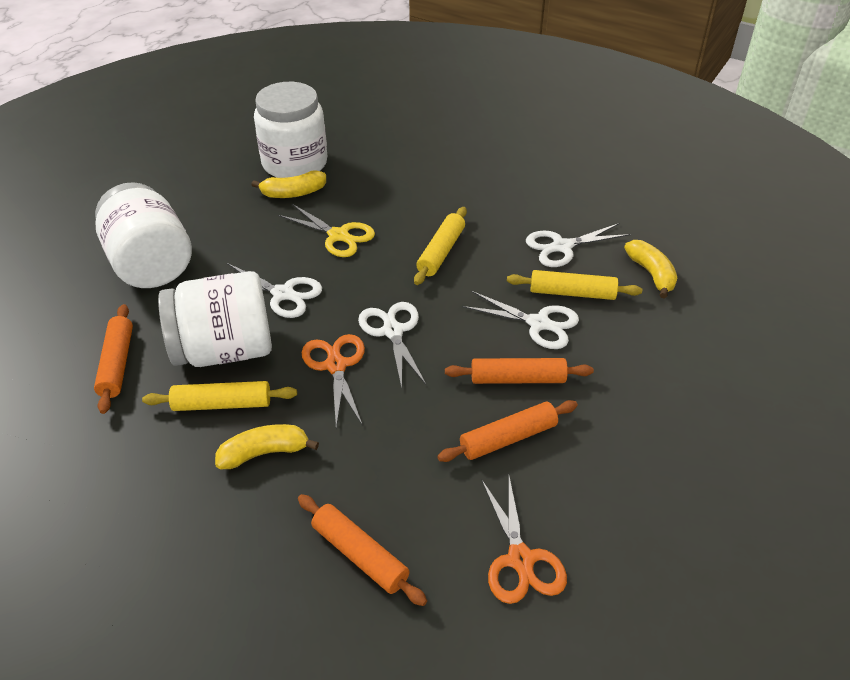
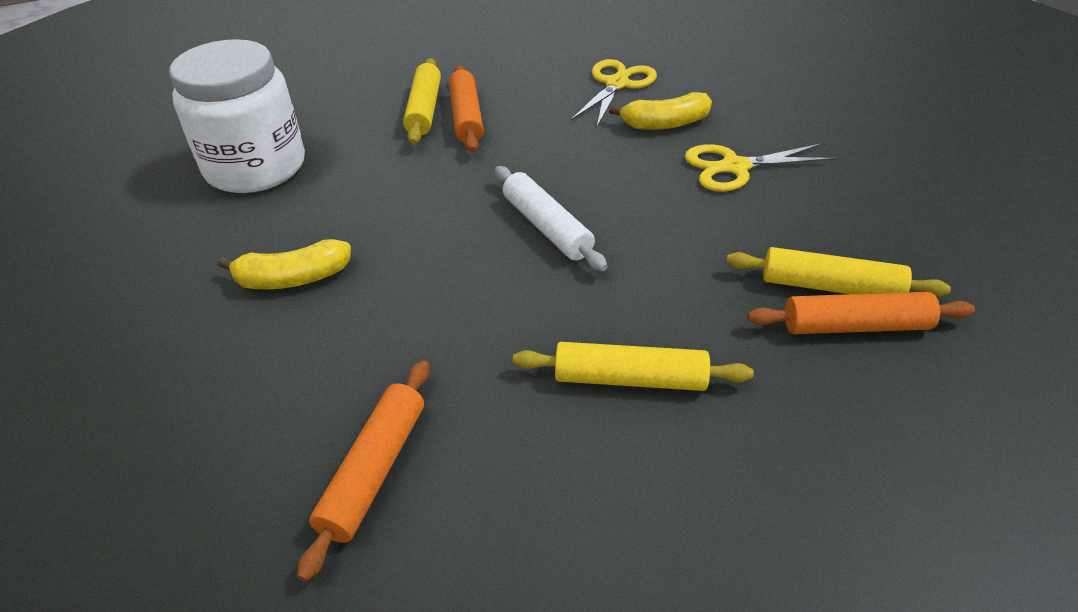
orange rolling pin: 4 -> 3
orange scissors: 2 -> 0
white jar: 3 -> 1
white rolling pin: 0 -> 1
white scissors: 4 -> 0
yellow banana: 3 -> 2
yellow scissors: 1 -> 2

